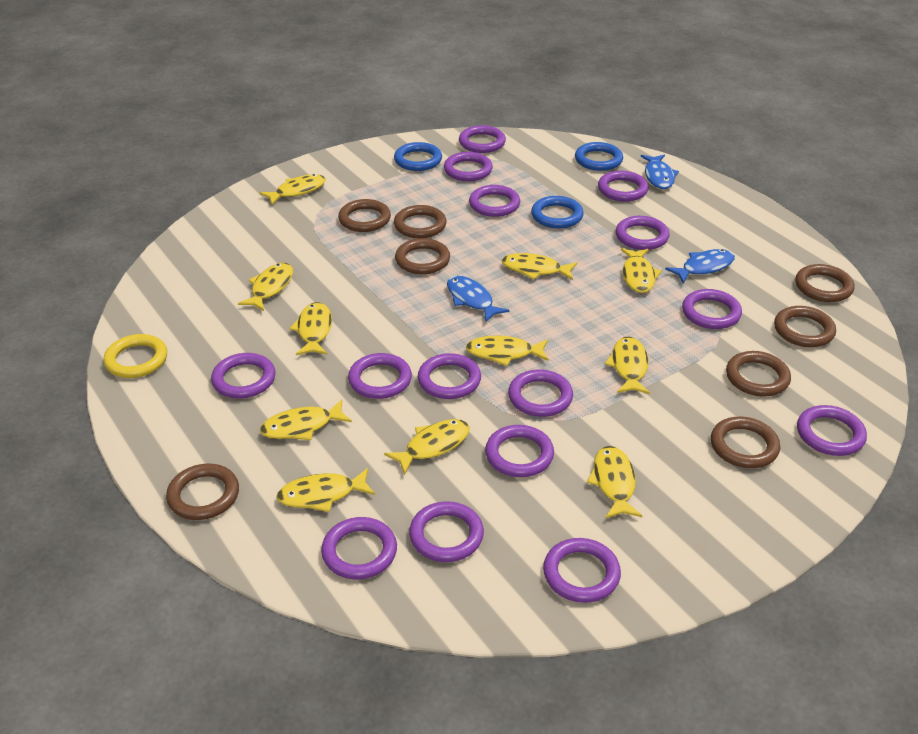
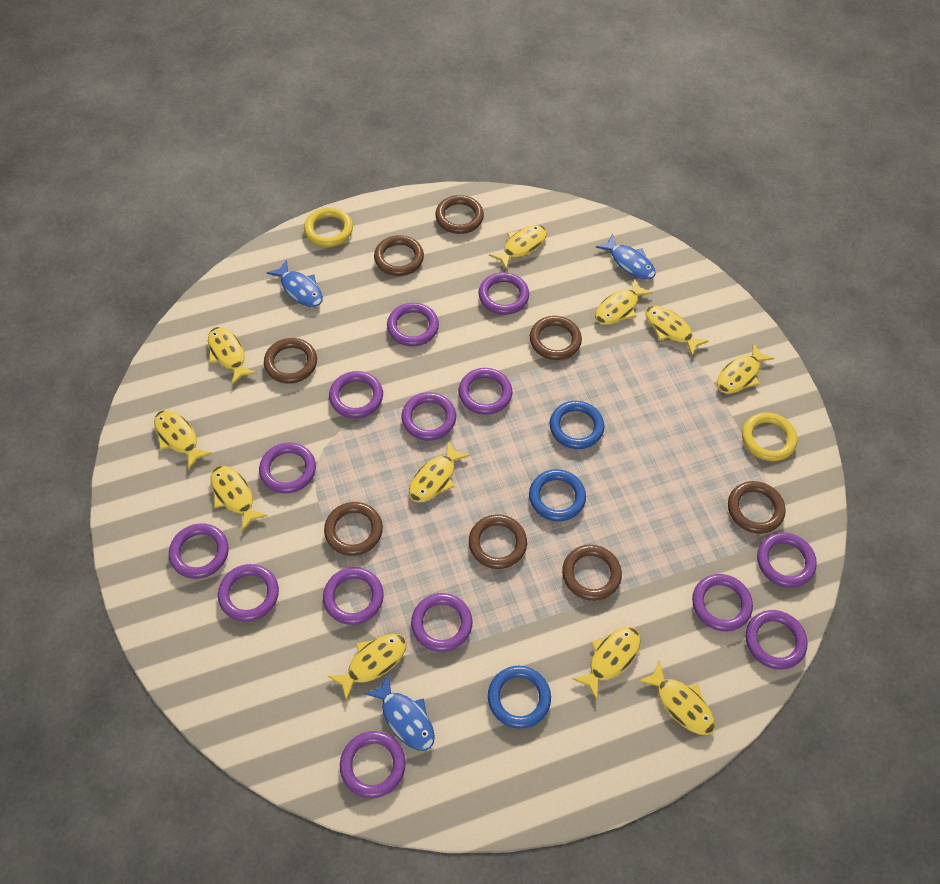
purple ring: 15 -> 14
yellow ring: 1 -> 2

